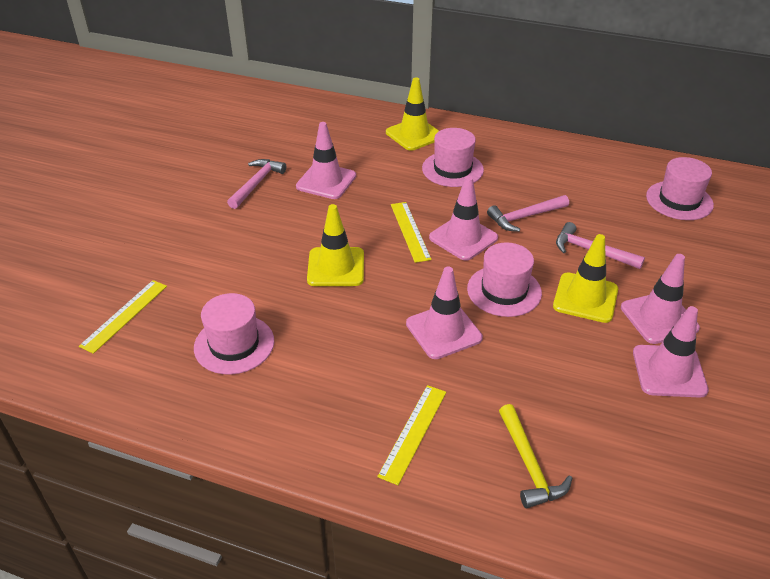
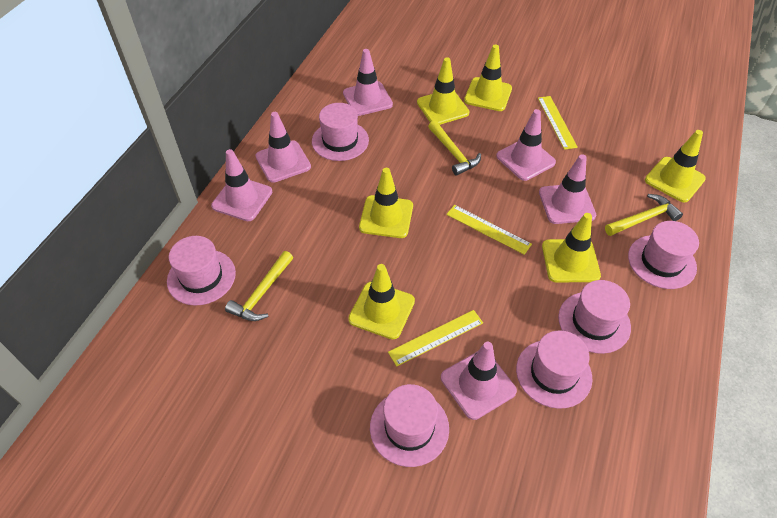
pink hammer: 3 -> 0
pink hat: 4 -> 6
pink traffic cone: 5 -> 6
yellow hammer: 1 -> 3
yellow traffic cone: 3 -> 6

